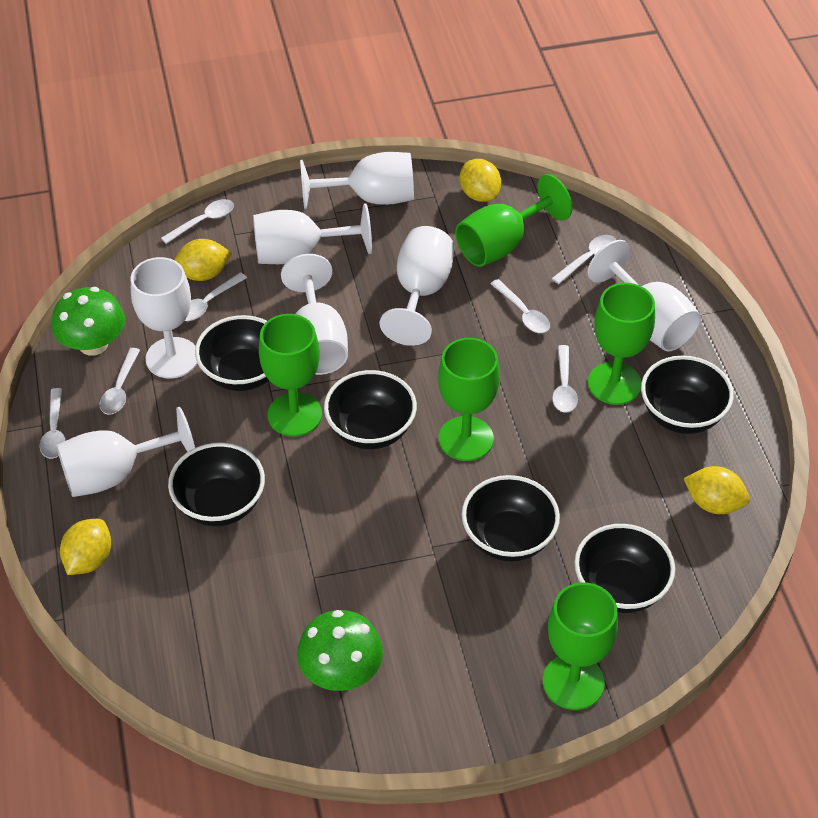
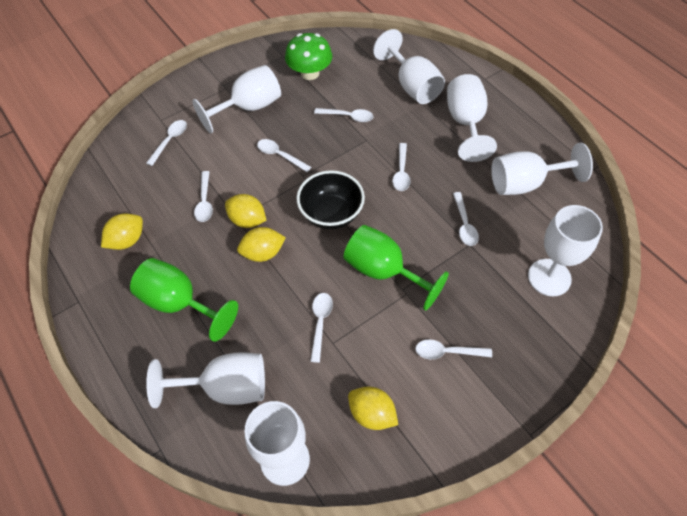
black bowl: 6 -> 1
green goblet: 5 -> 2
green mushroom: 2 -> 1
white spoon: 7 -> 8

